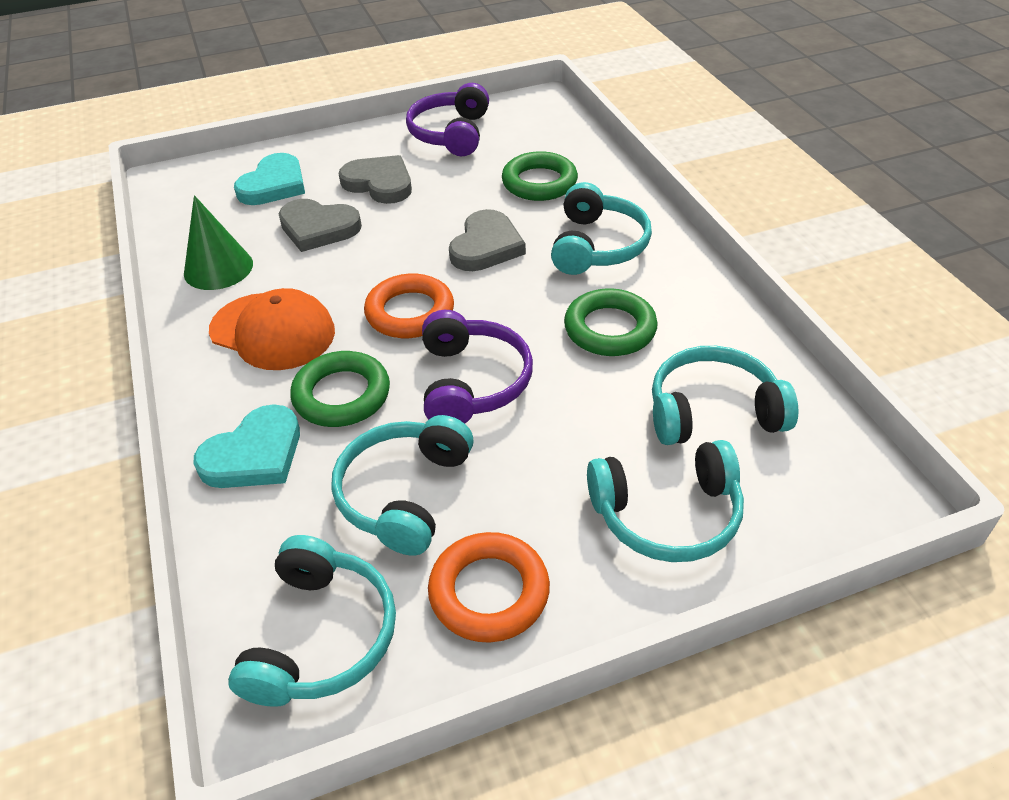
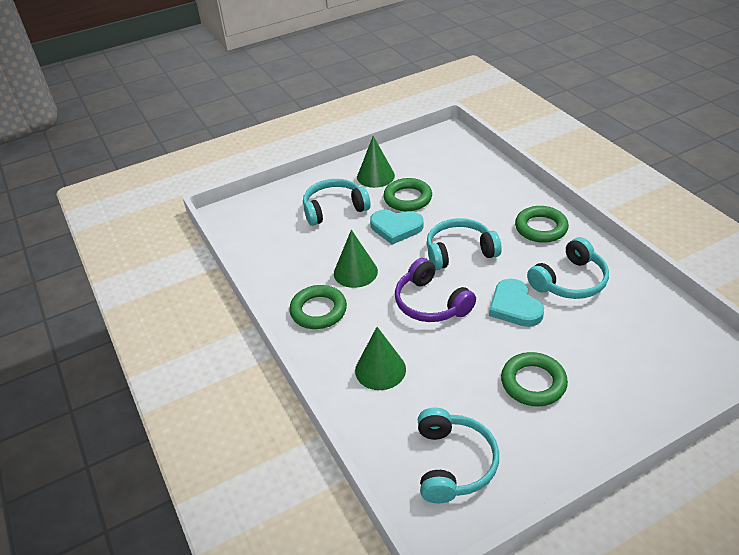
green cone: 1 -> 3
green ring: 3 -> 4
grey heart: 3 -> 0
orange cap: 1 -> 0
orange ring: 2 -> 0
purple headphones: 2 -> 1
turquoise headphones: 5 -> 4

